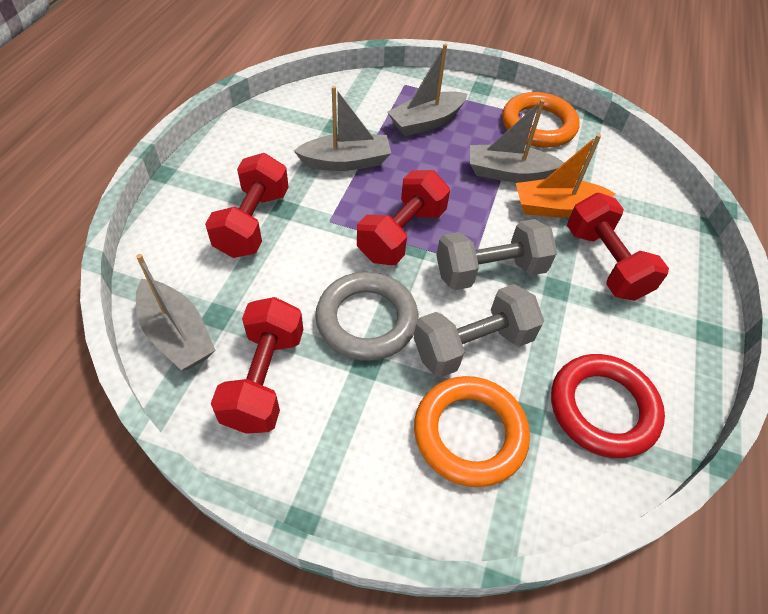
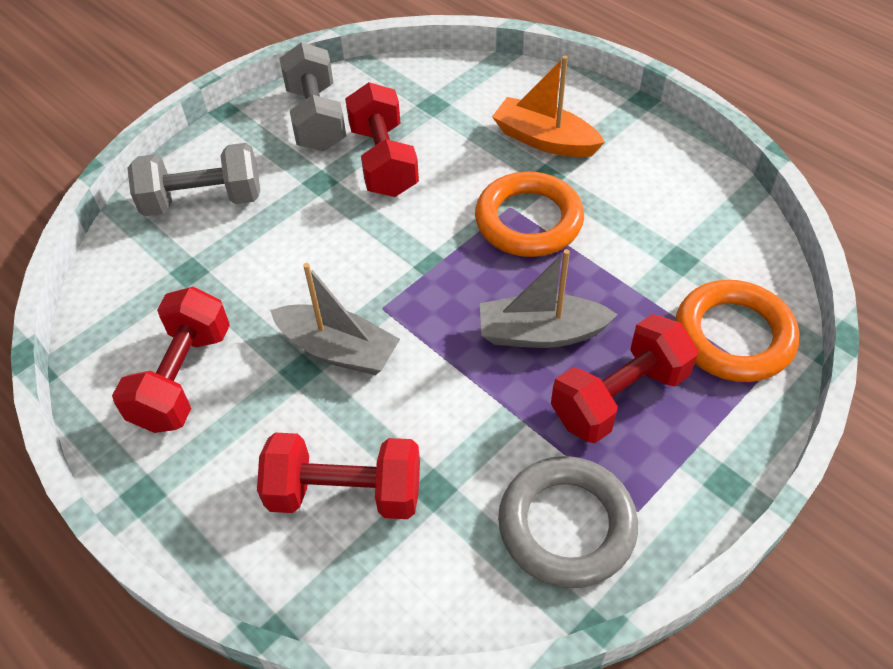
grey boat: 4 -> 2
red ring: 1 -> 0

